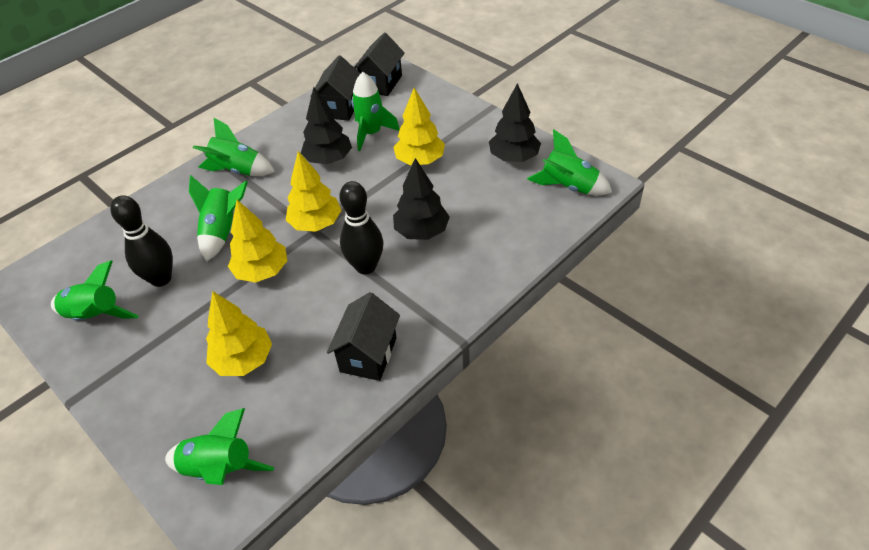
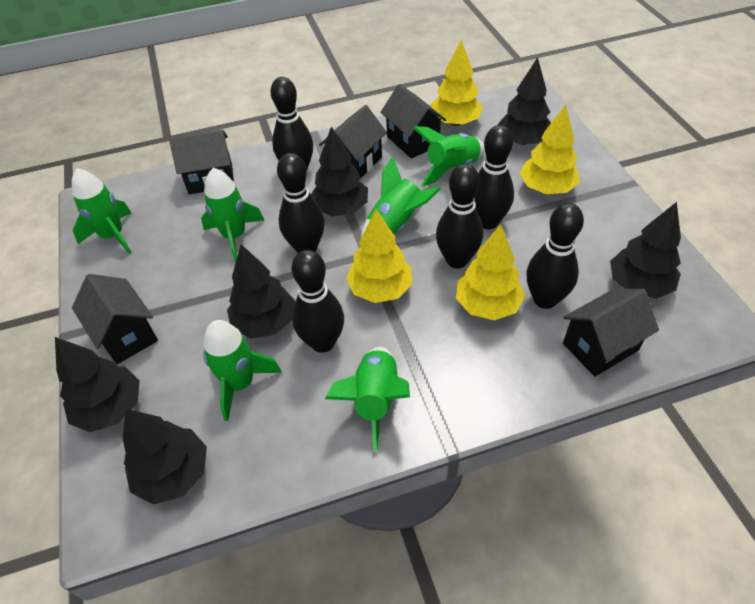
black bowling pin: 2 -> 6
black house: 3 -> 5
black tree: 3 -> 6

